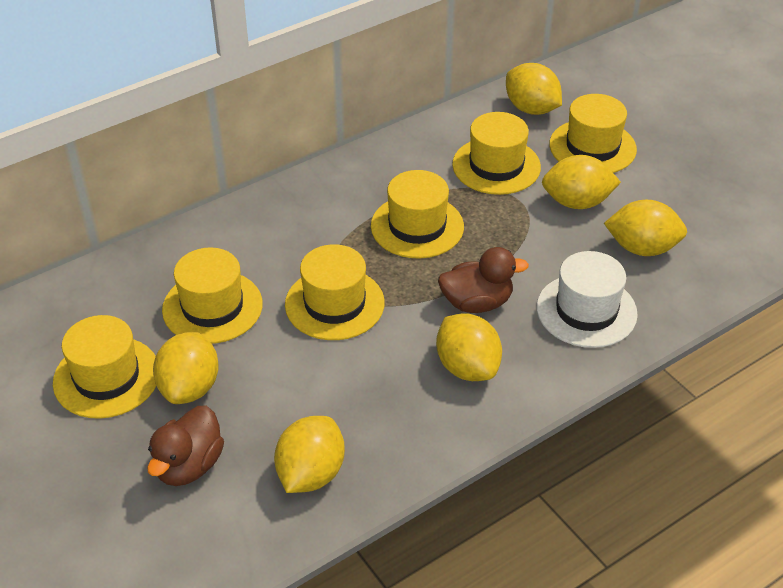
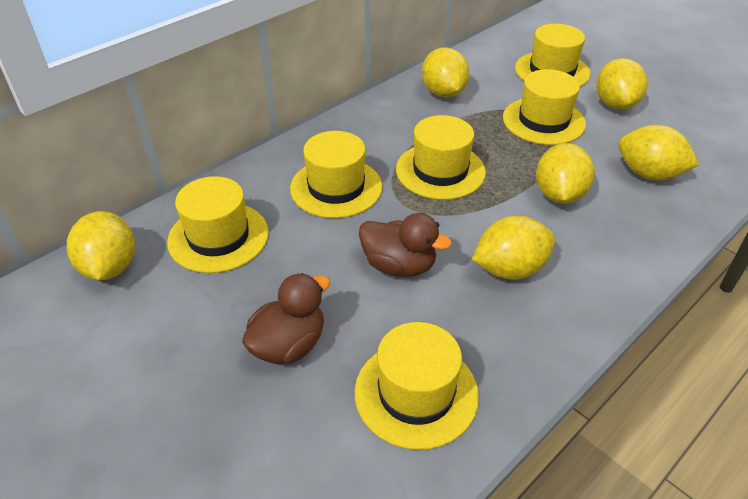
white hat: 1 -> 0

